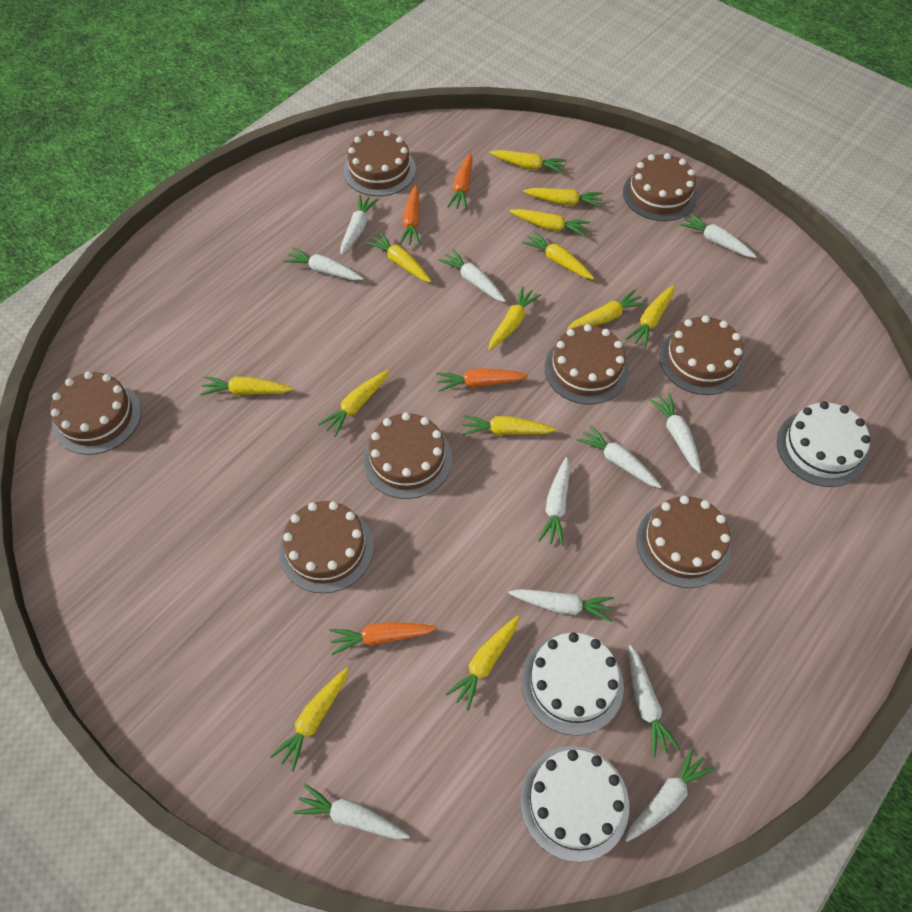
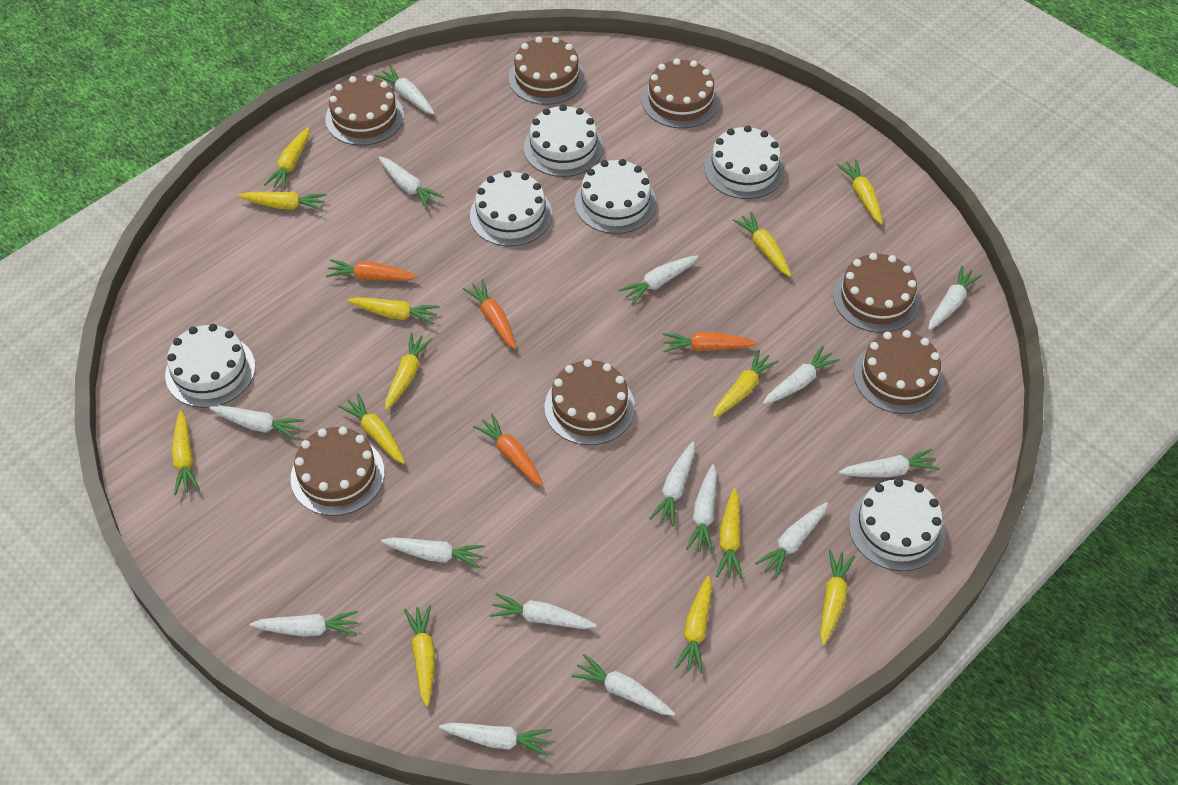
brown cake: 8 -> 7
white cake: 3 -> 6
white carrot: 11 -> 15

